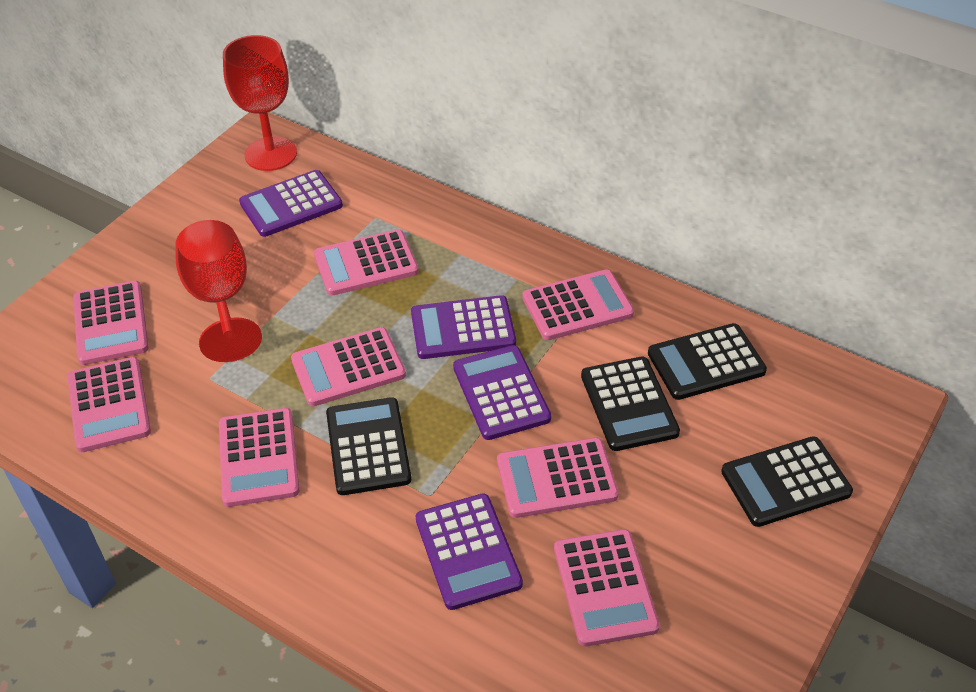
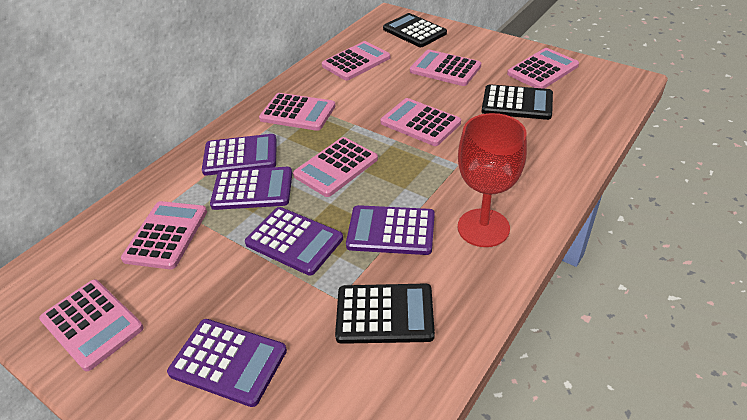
black calculator: 4 -> 3
purple calculator: 4 -> 5
red goblet: 2 -> 1

